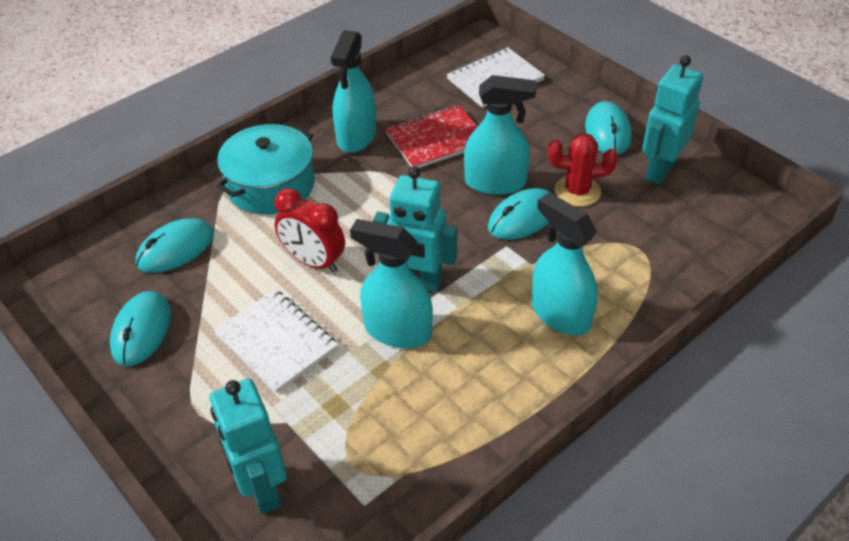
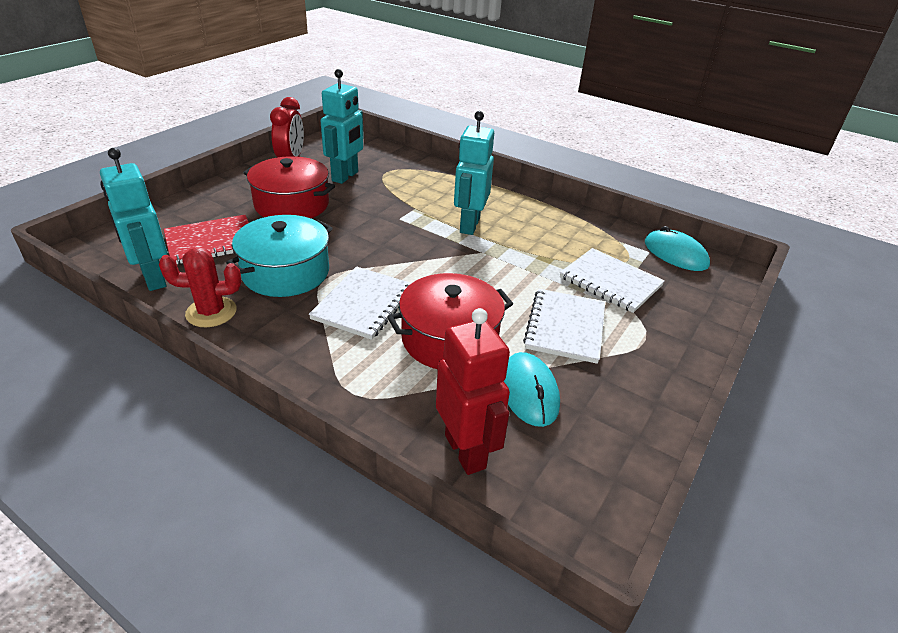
red pot: 0 -> 2
red robot: 0 -> 1
turquoise mouse: 4 -> 2
turquoise spray bottle: 4 -> 0
white notebook: 2 -> 3

